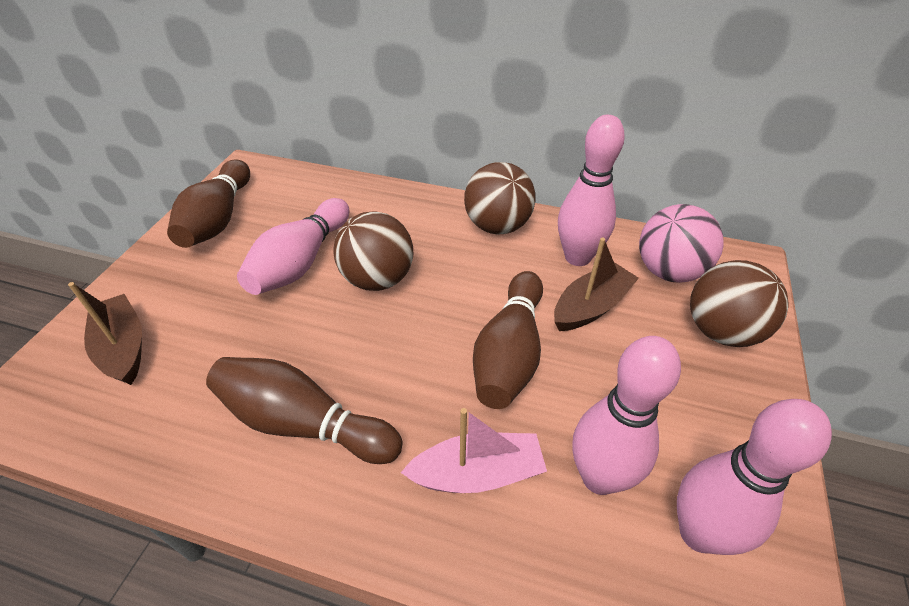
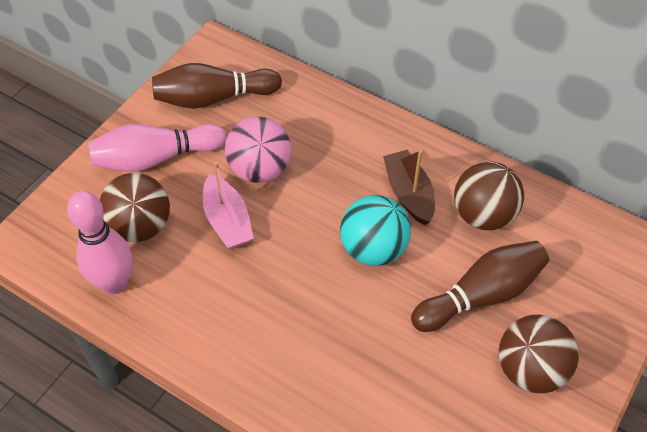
brown boat: 2 -> 1
brown bowling pin: 3 -> 2
pink bowling pin: 4 -> 2
turquoise ball: 0 -> 1

